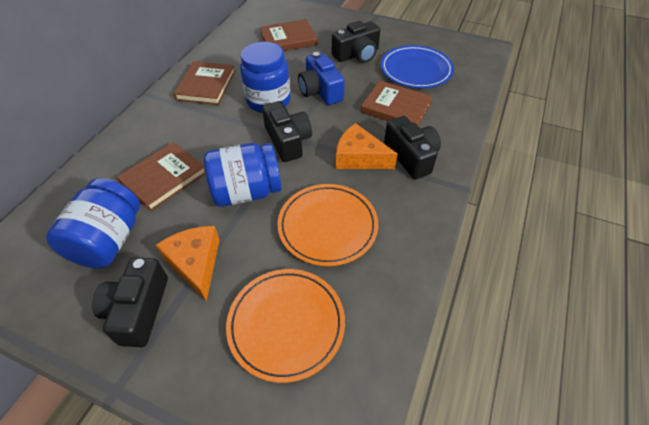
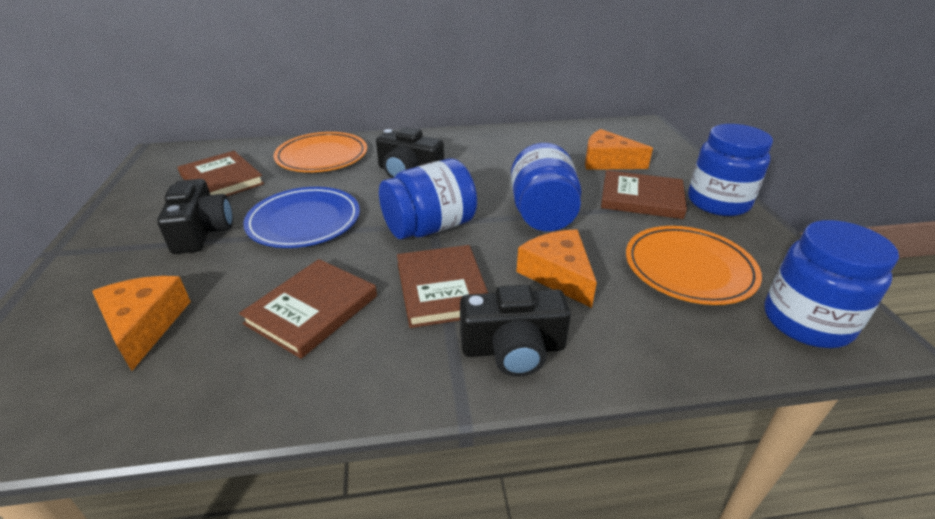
black camera: 4 -> 3
blue camera: 1 -> 0
blue jar: 3 -> 4
orange cheese: 2 -> 3

